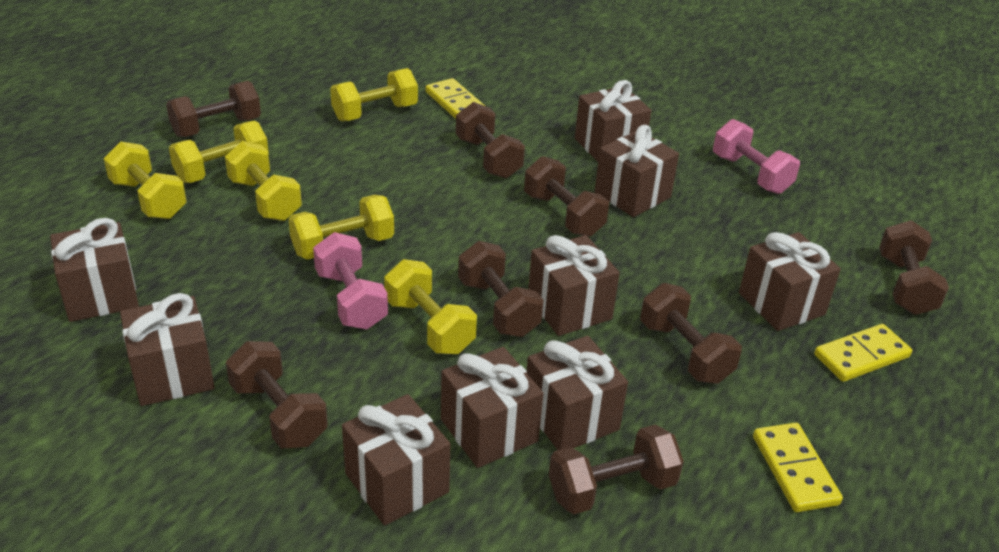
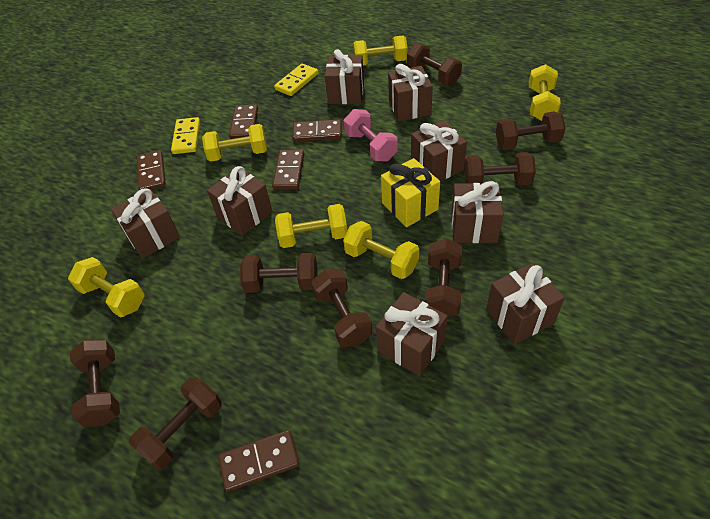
brown domino: 0 -> 5
brown gift: 9 -> 8
pink dumbbell: 2 -> 1
yellow domino: 3 -> 2
yellow gift: 0 -> 1

